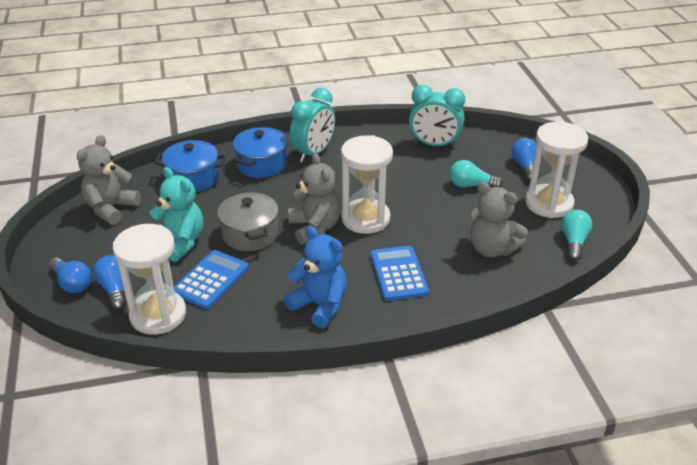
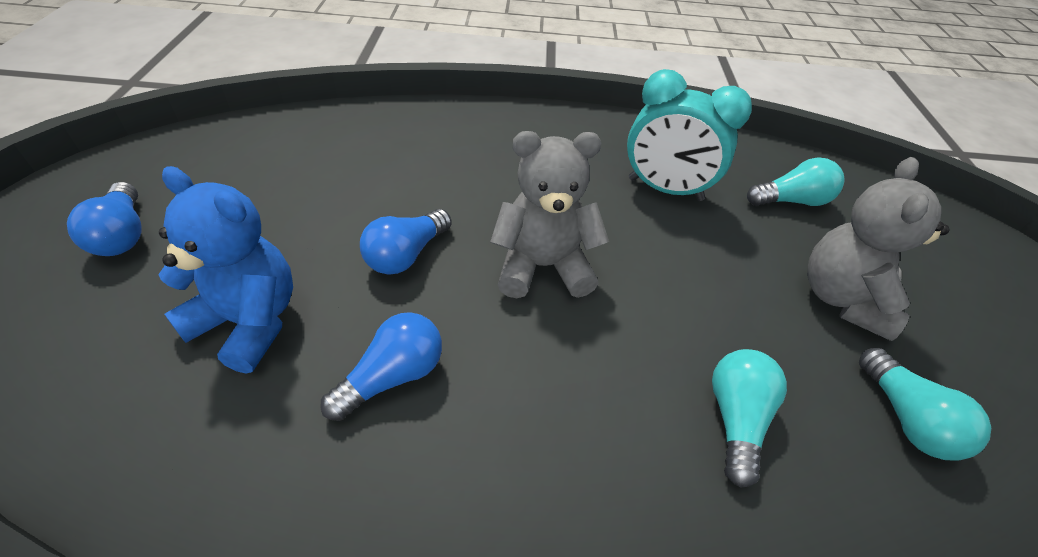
blue calculator: 2 -> 0
blue pot: 2 -> 0
grey pot: 1 -> 0
grey teddy bear: 3 -> 2
turquoise clock: 2 -> 1
turquoise light bulb: 2 -> 3
turquoise teddy bear: 1 -> 0
white hourglass: 3 -> 0

